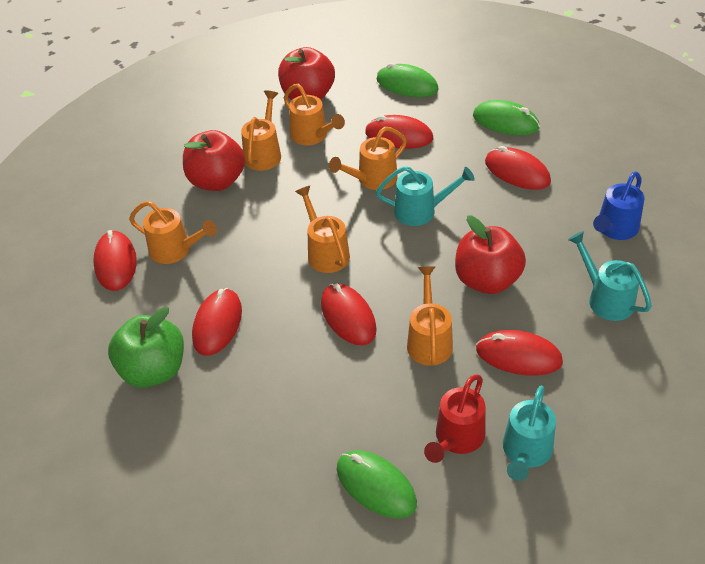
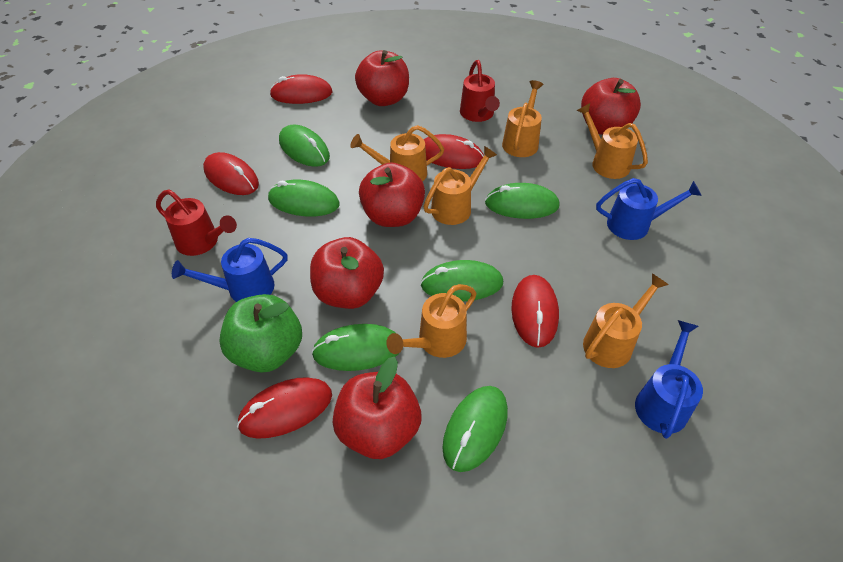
blue watering can: 1 -> 3
green mouse: 3 -> 6
red apple: 3 -> 5
red mouse: 6 -> 5
red watering can: 1 -> 2
turquoise watering can: 3 -> 0

